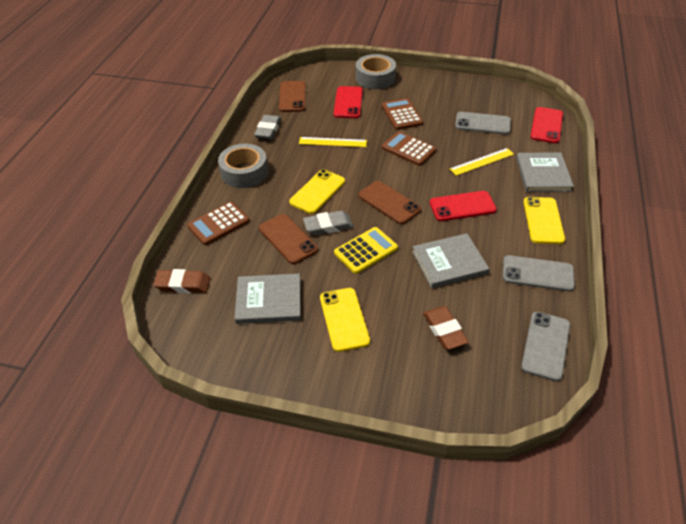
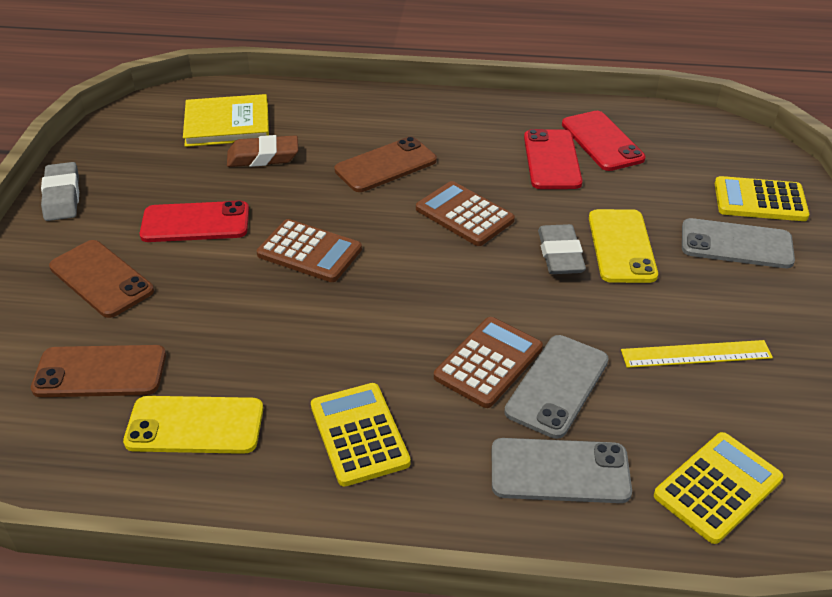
brown eraser: 2 -> 1
grey book: 3 -> 0
grey tape: 2 -> 0
yellow book: 0 -> 1
yellow calculator: 1 -> 3
yellow phone: 3 -> 2
yellow ruler: 2 -> 1

